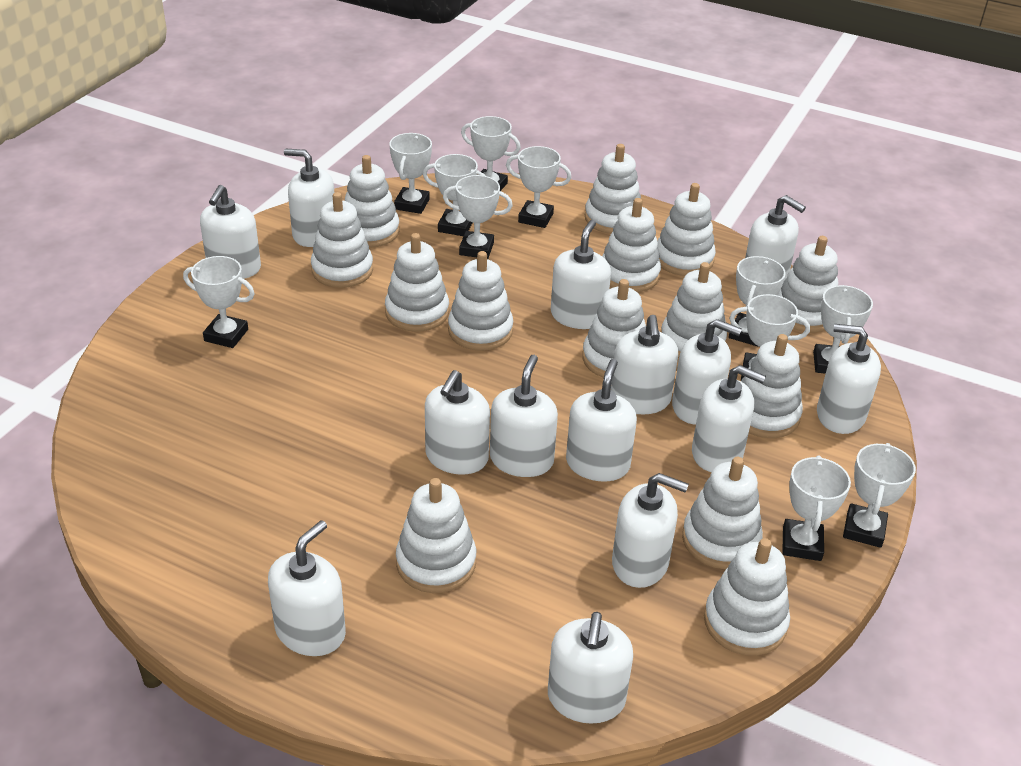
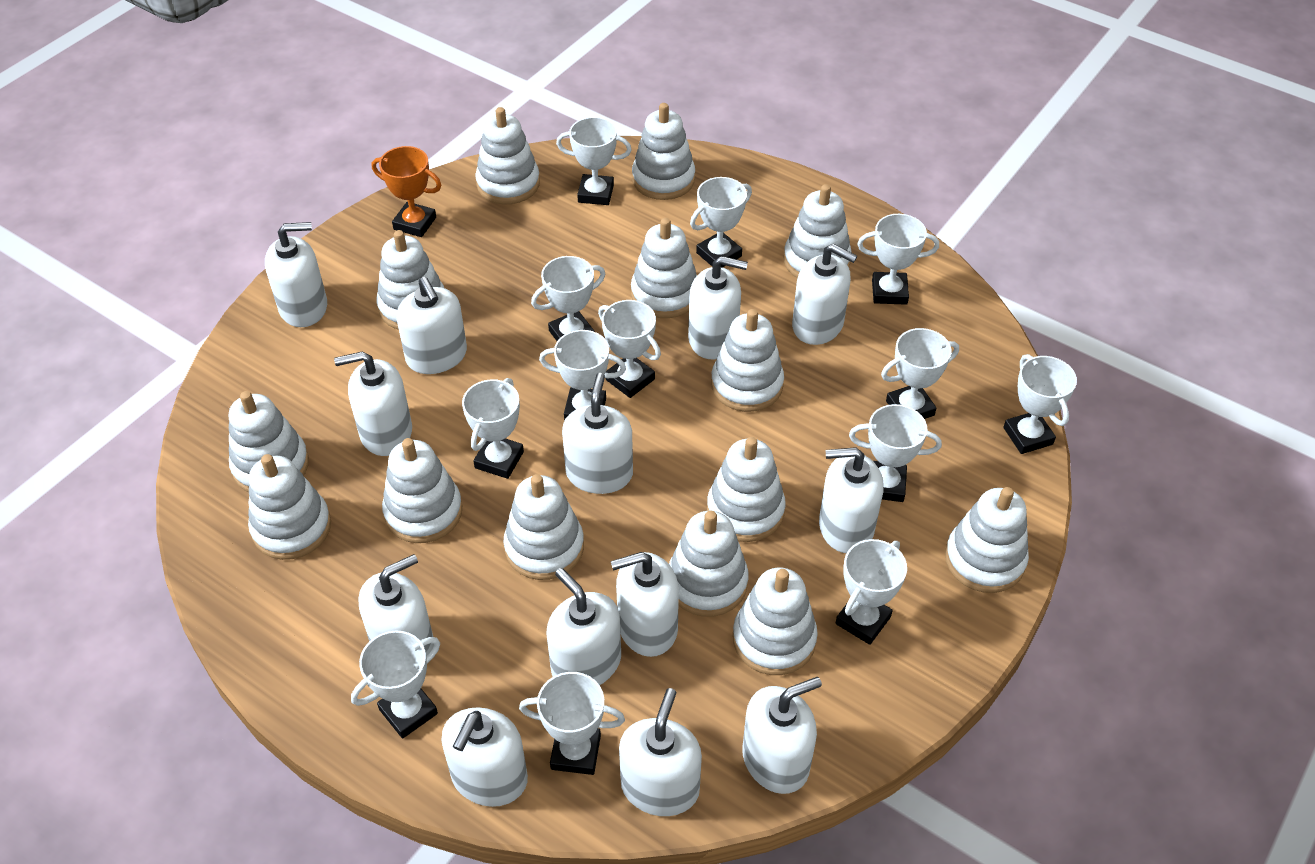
orange trophy: 0 -> 1
white soap dispenser: 14 -> 13
white trophy: 11 -> 13

